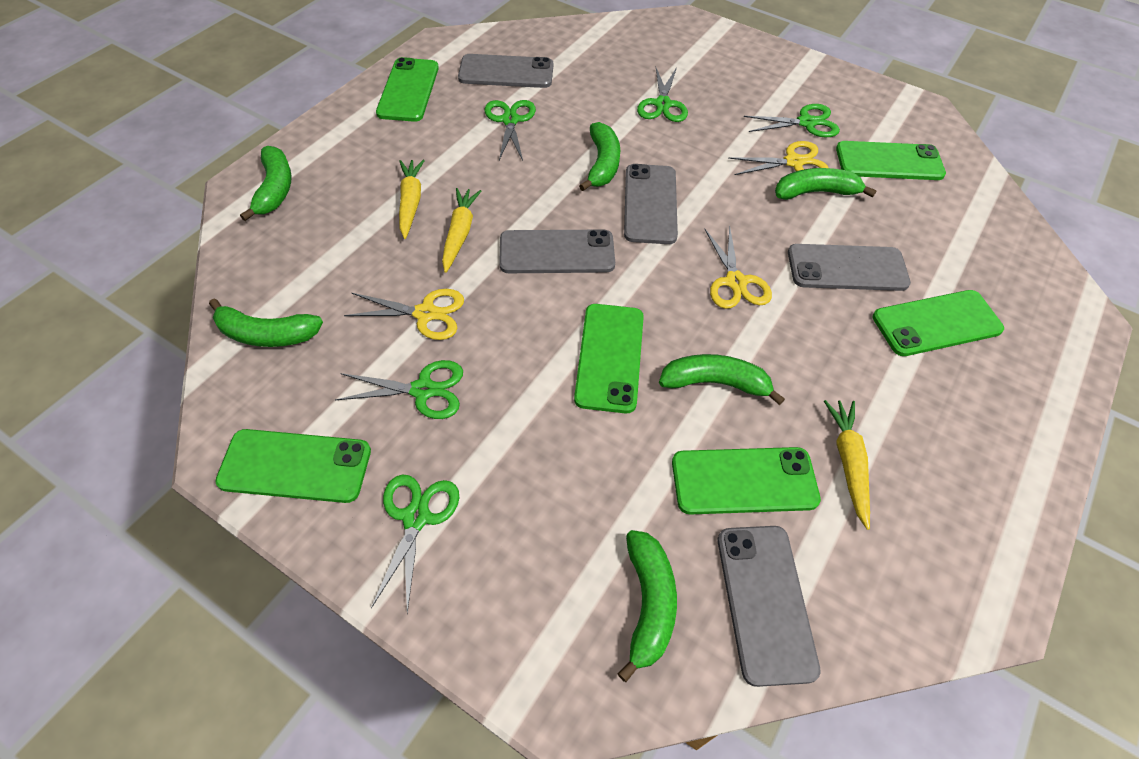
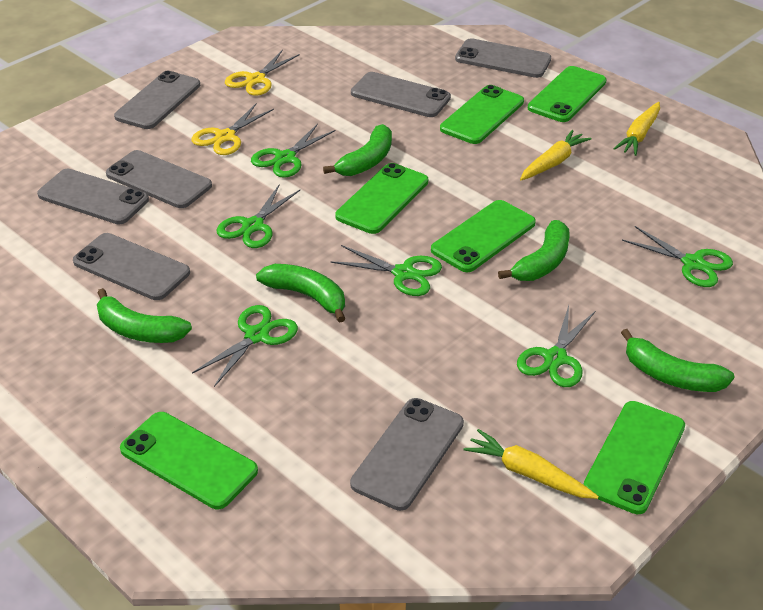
green banana: 6 -> 5
green scissors: 5 -> 6
grey phone: 5 -> 7
yellow scissors: 3 -> 2

